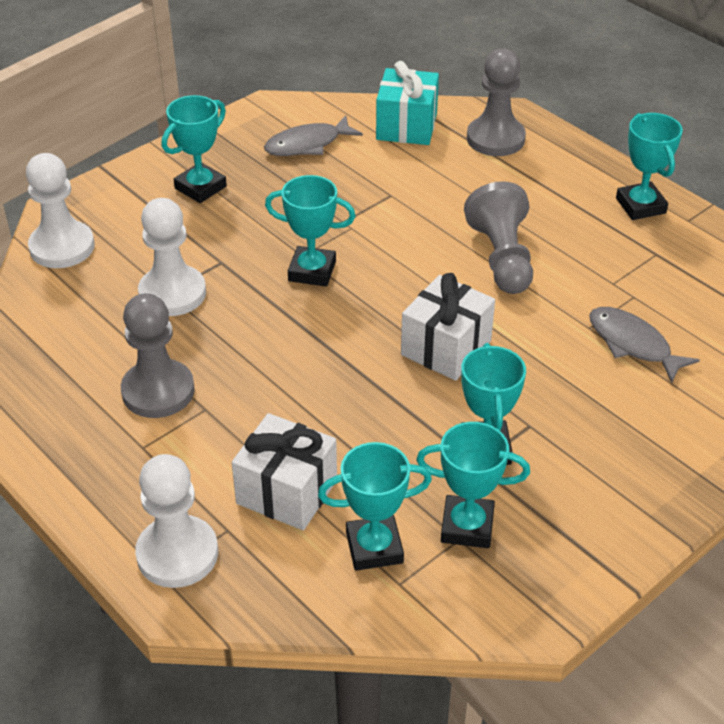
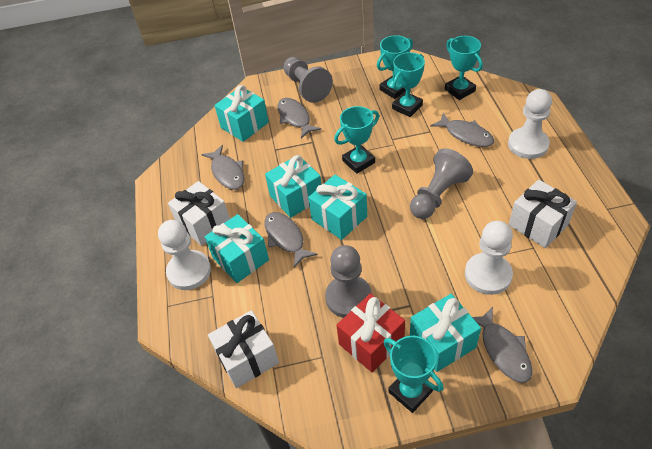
grey fish: 2 -> 5
red gift: 0 -> 1
turquoise gift: 1 -> 5
turquoise trophy: 6 -> 5
white gift: 2 -> 3

